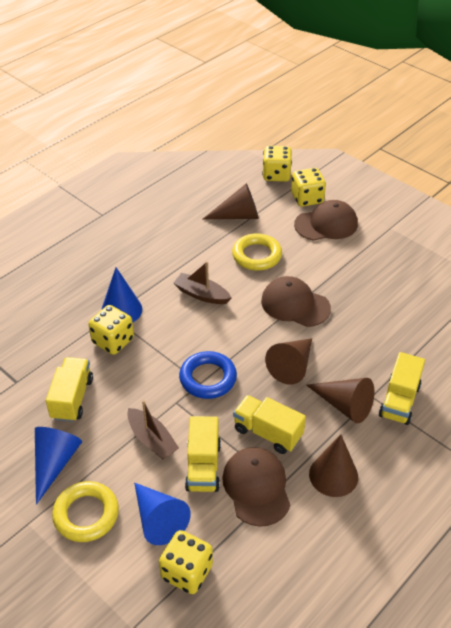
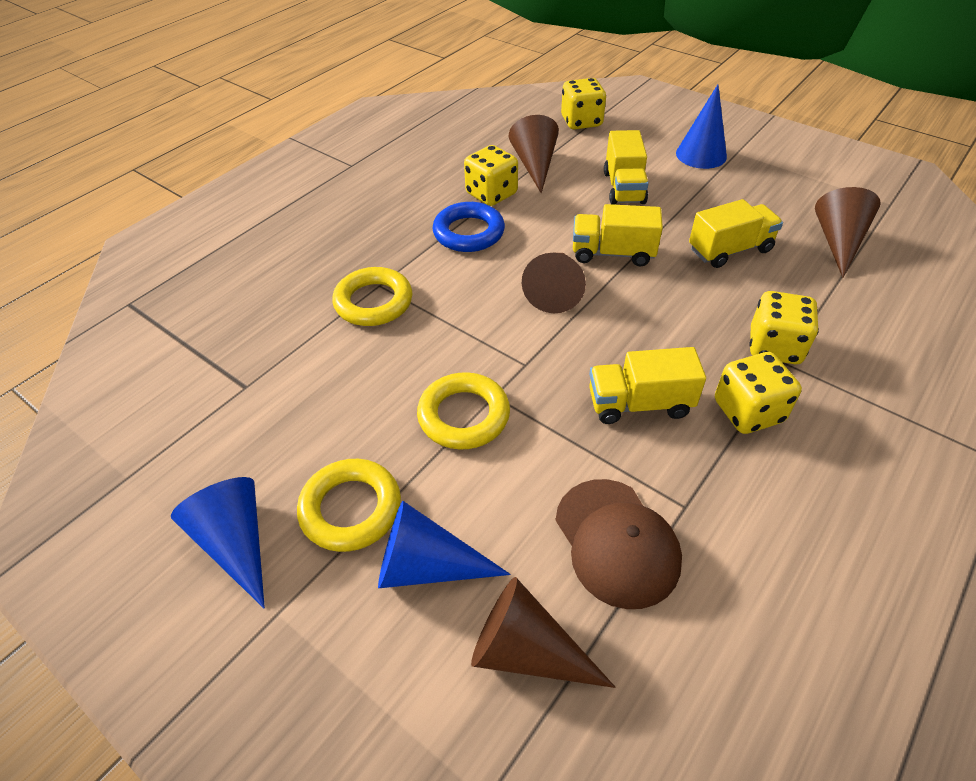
brown boat: 2 -> 0
brown cap: 3 -> 1
yellow ring: 2 -> 3

